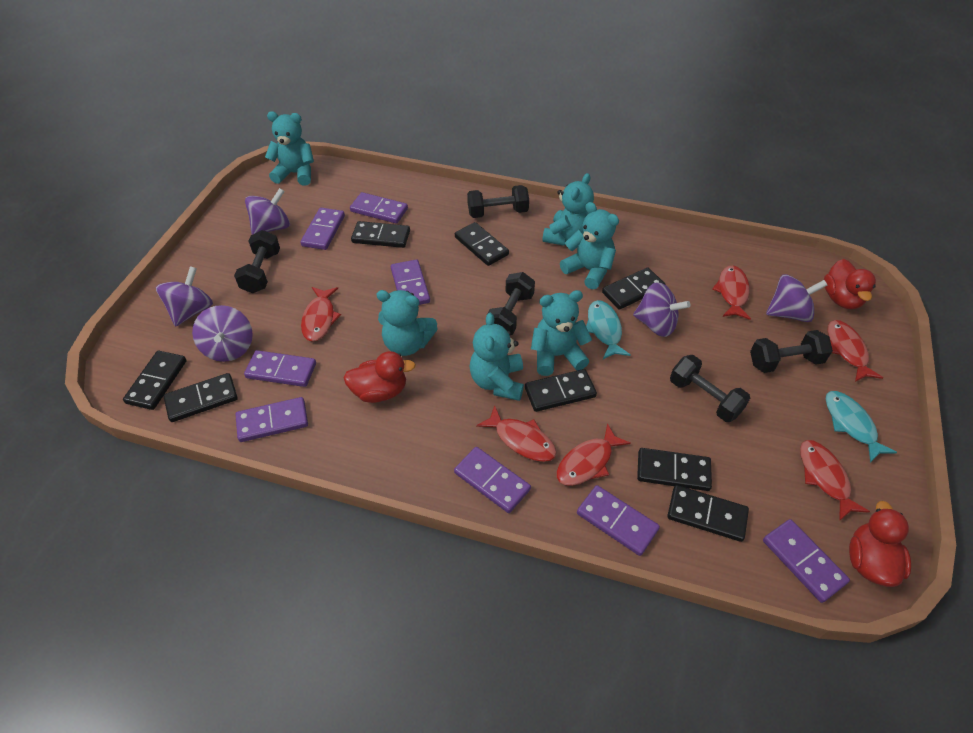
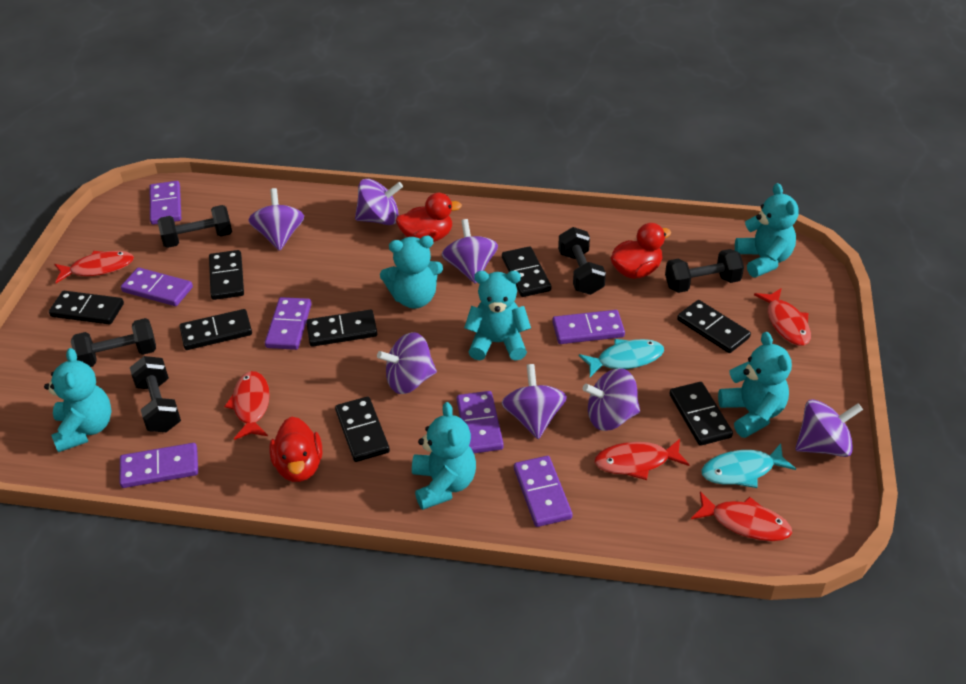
purple domino: 8 -> 7
purple spinning top: 5 -> 7
red fish: 6 -> 5

